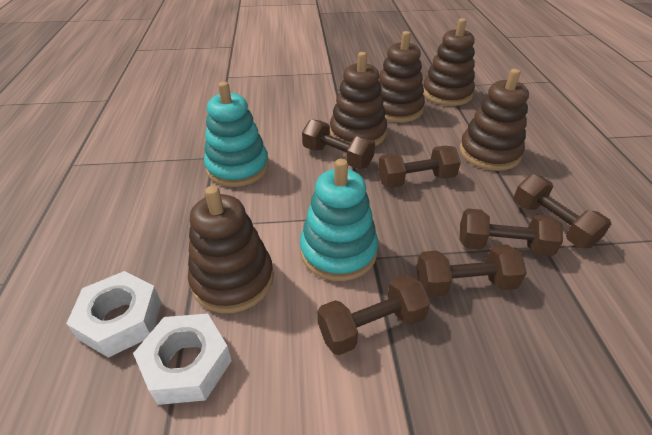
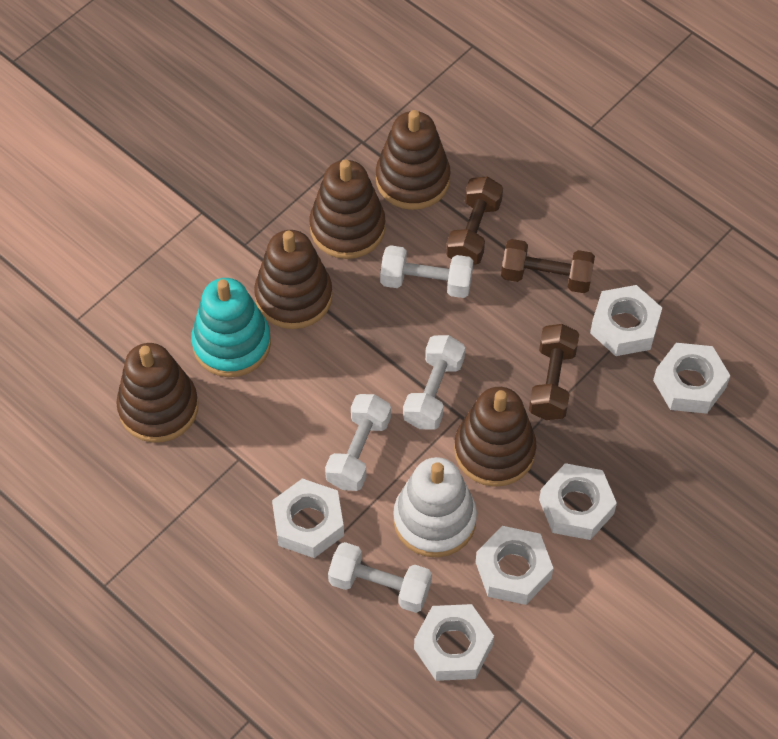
brown dumbbell: 6 -> 3
turquoise stacking toy: 2 -> 1
white dumbbell: 0 -> 4
white nut: 2 -> 6
white stacking toy: 0 -> 1

